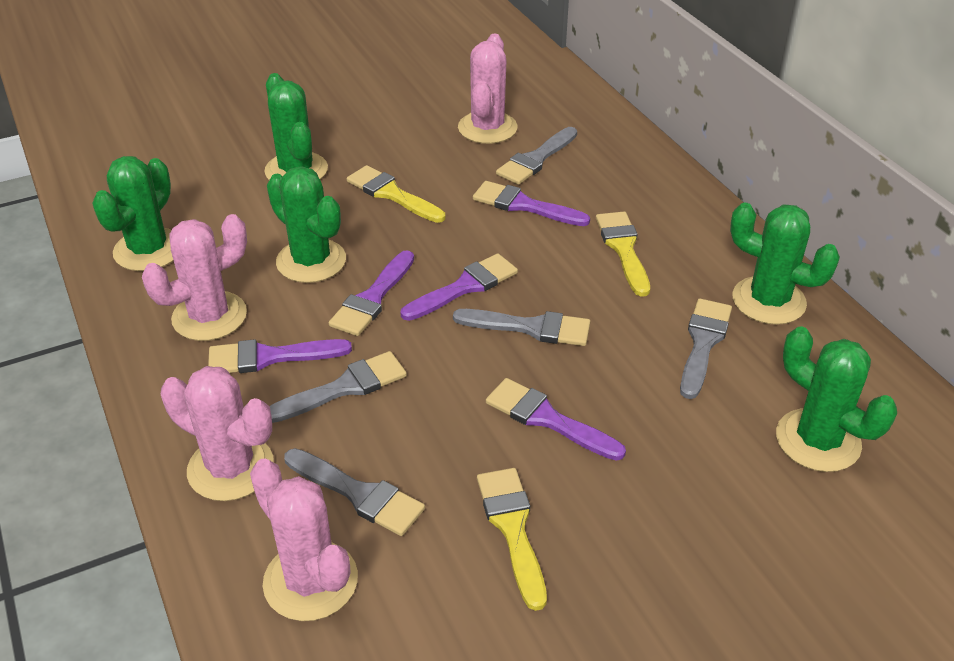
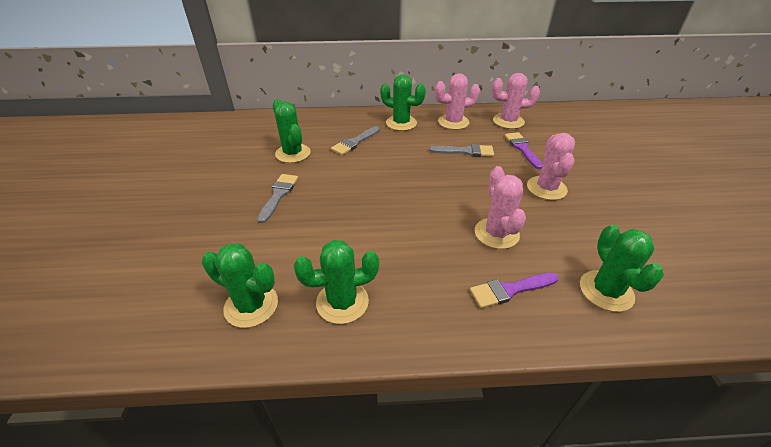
grey brush: 5 -> 3
purple brush: 5 -> 2
yellow brush: 3 -> 0

